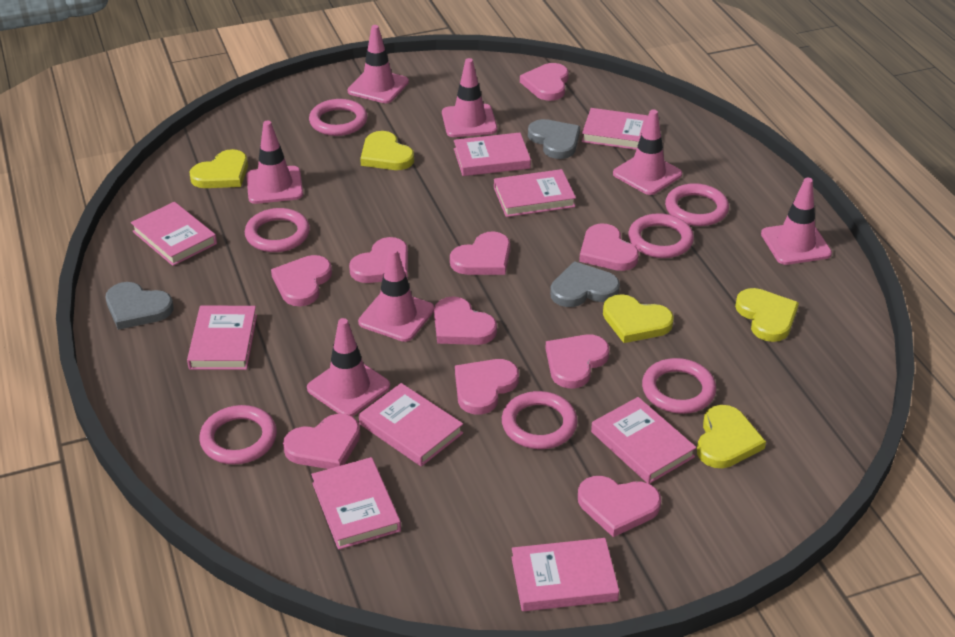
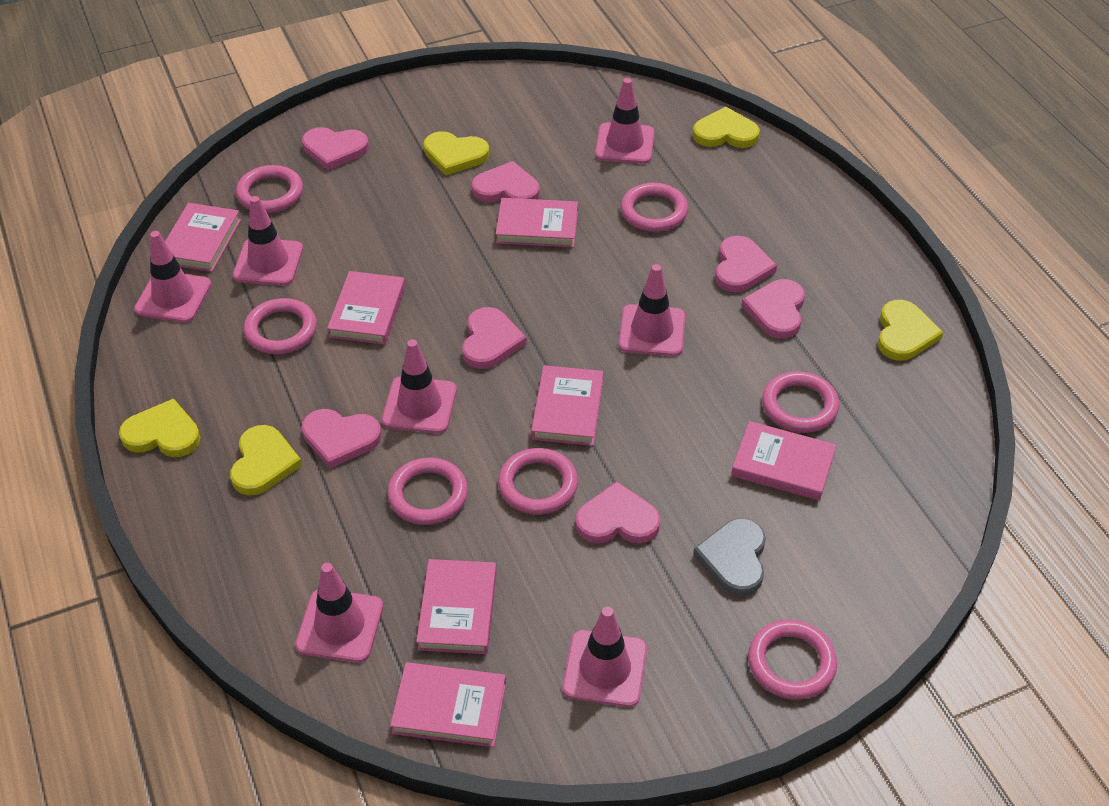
grey heart: 3 -> 1
pink book: 9 -> 7
pink heart: 10 -> 7

